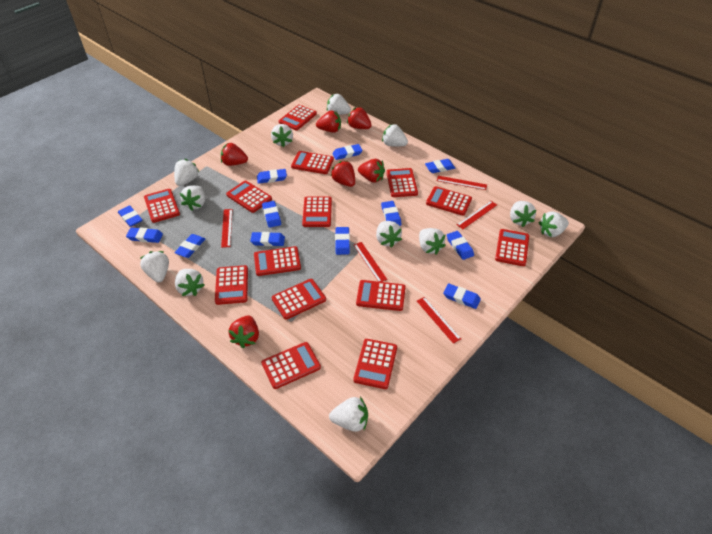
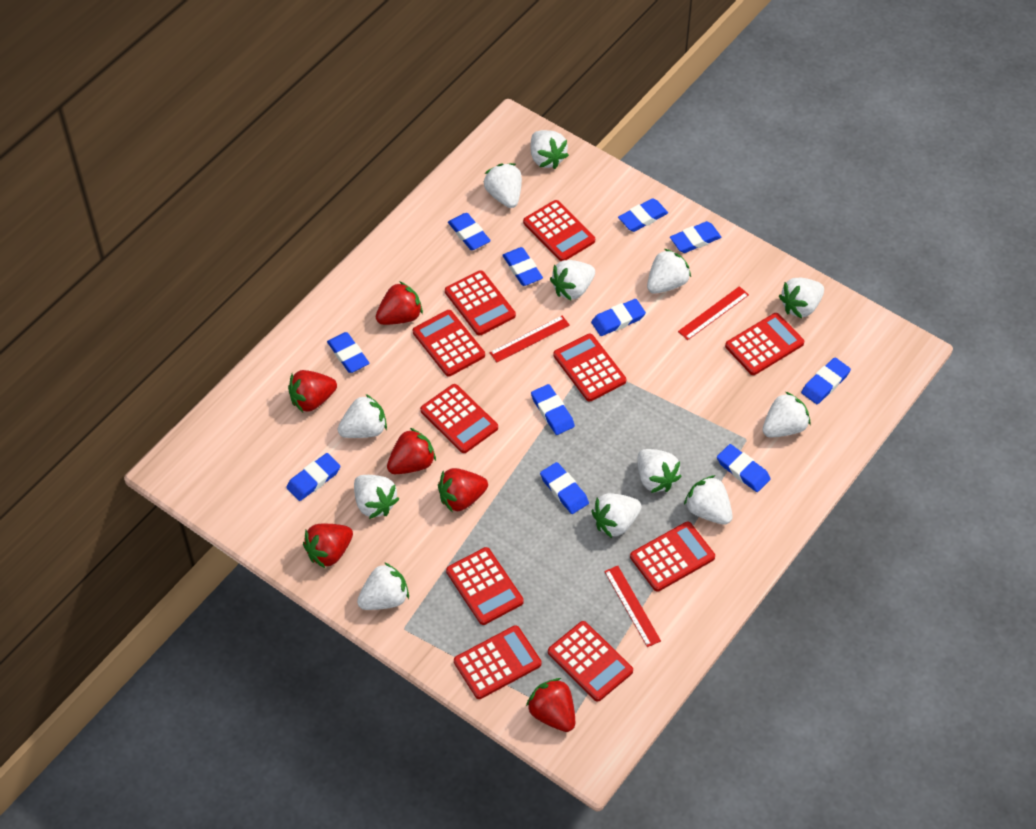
blue eraser: 12 -> 11
red calculator: 14 -> 10
red ruler: 5 -> 3

